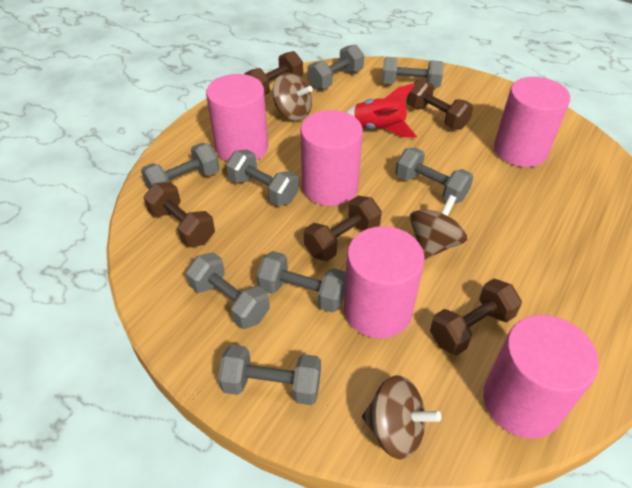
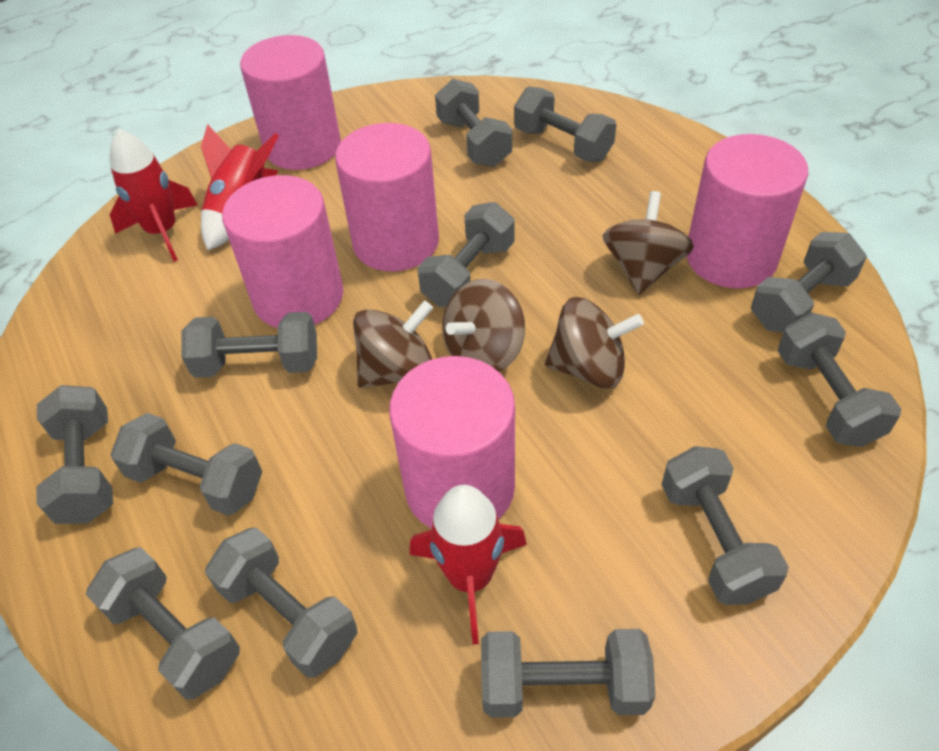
brown dumbbell: 5 -> 0
brown spinning top: 3 -> 4
grey dumbbell: 8 -> 12
red rocket: 1 -> 3

